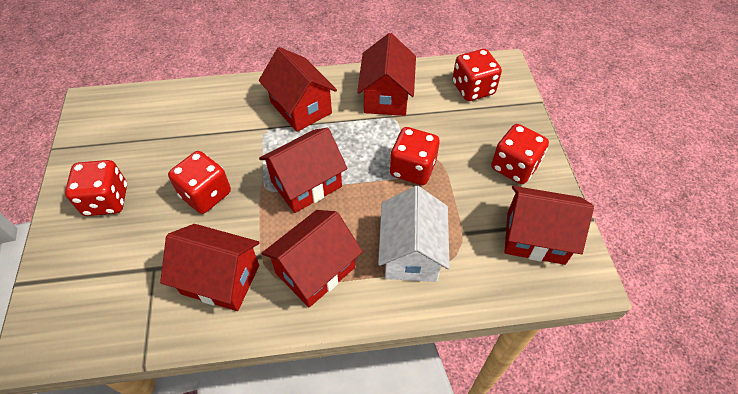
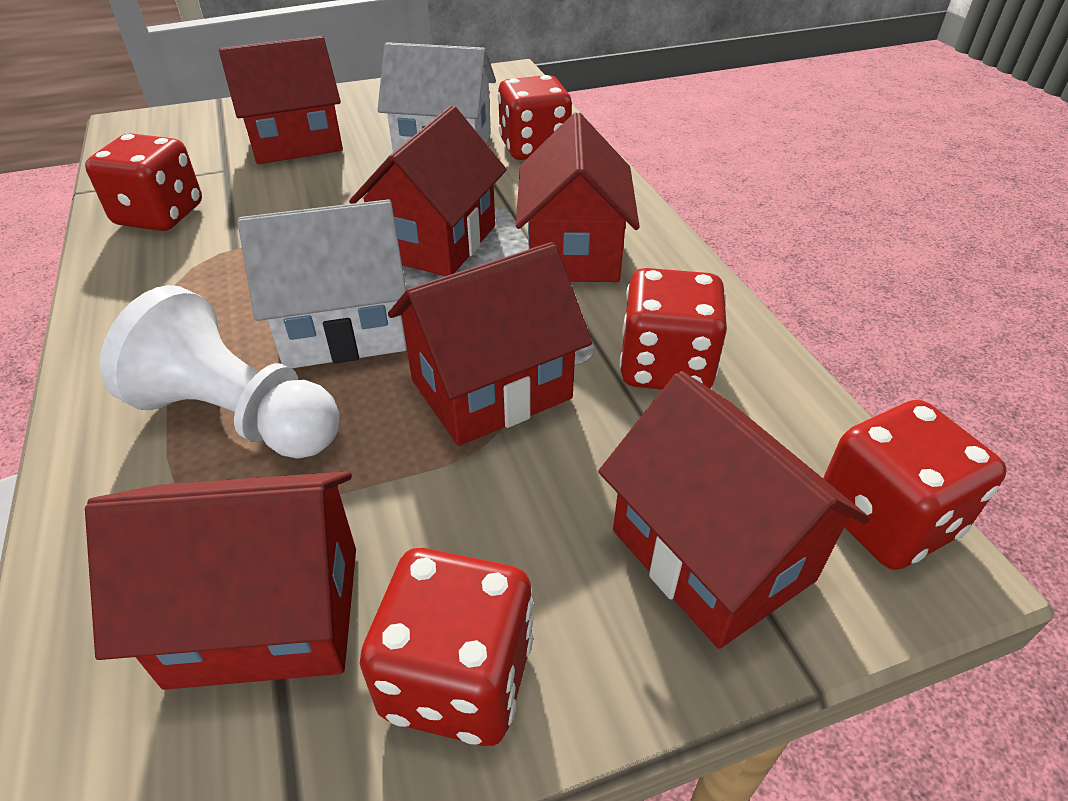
white house: 1 -> 2
white pawn: 0 -> 1

